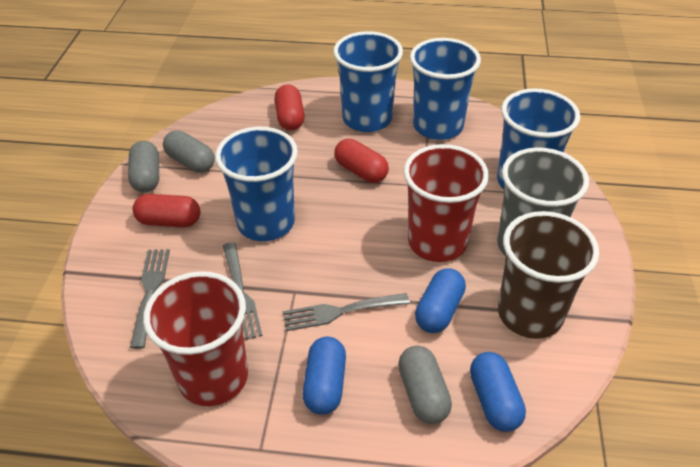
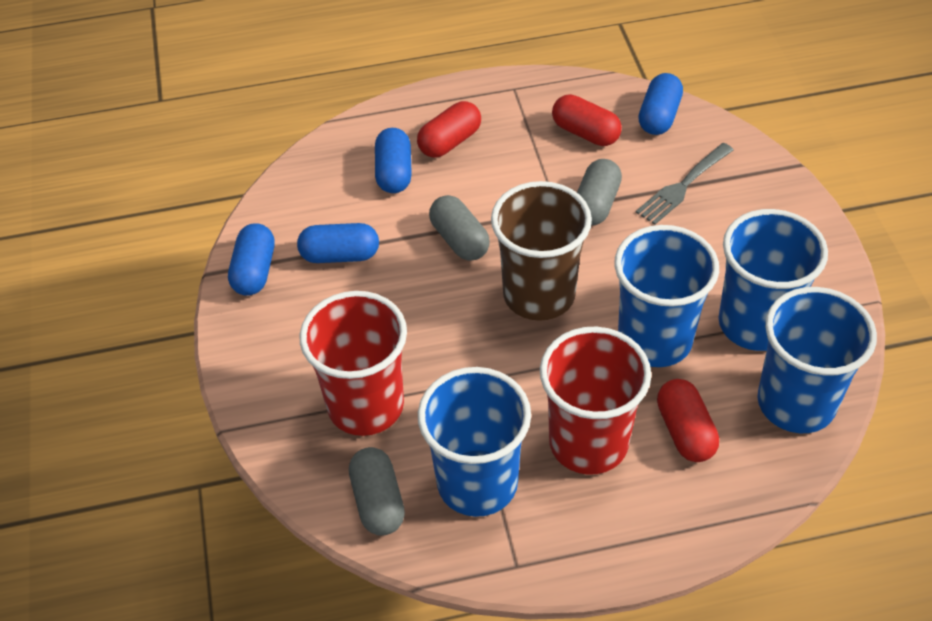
blue capsule: 3 -> 4
grey cup: 1 -> 0
grey fork: 3 -> 1

